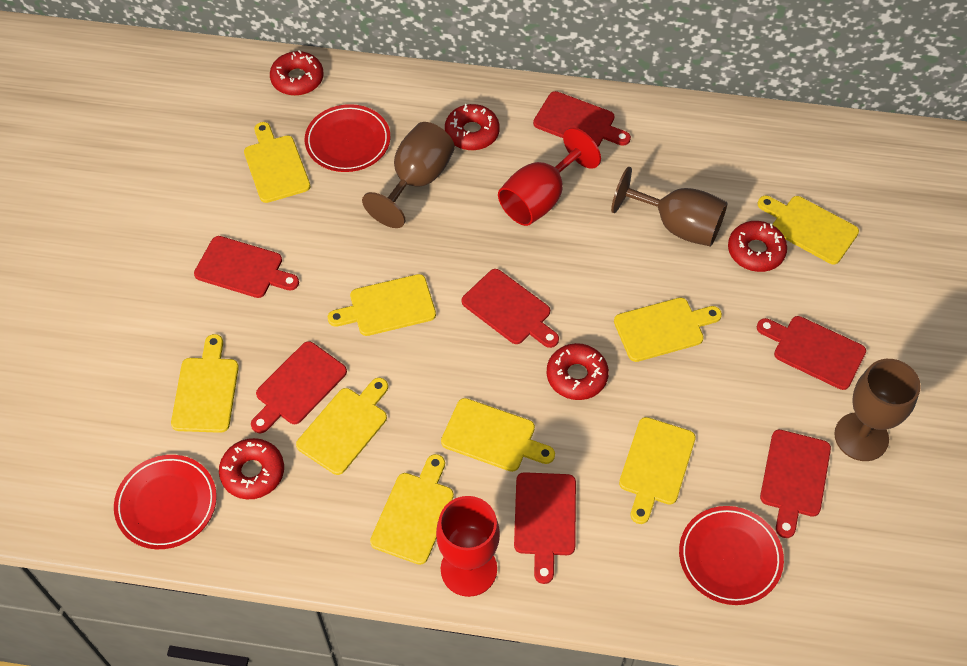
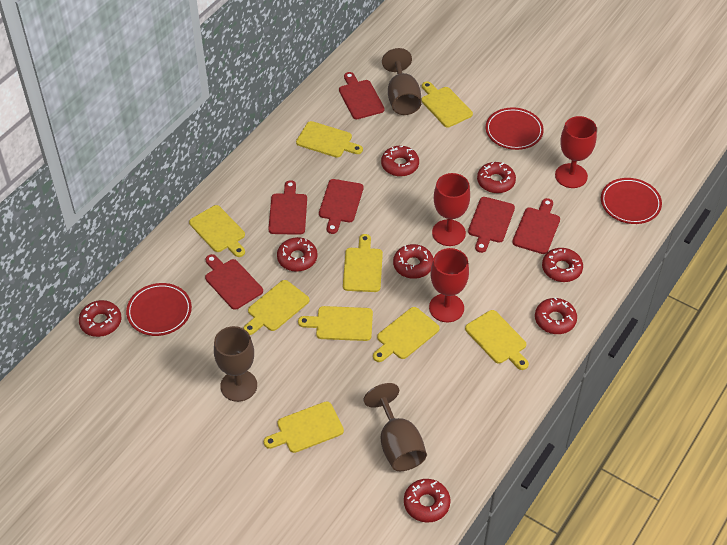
red cutting board: 7 -> 6
red donut: 5 -> 8
red goblet: 2 -> 3

